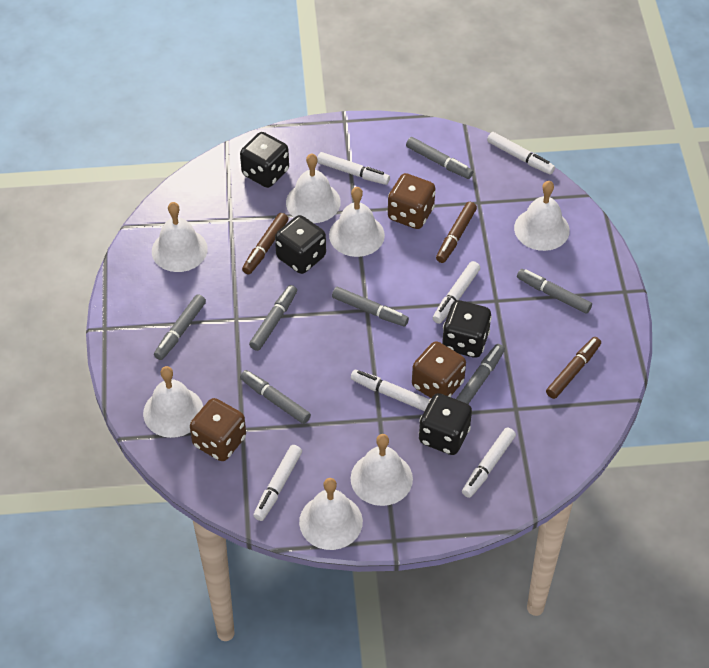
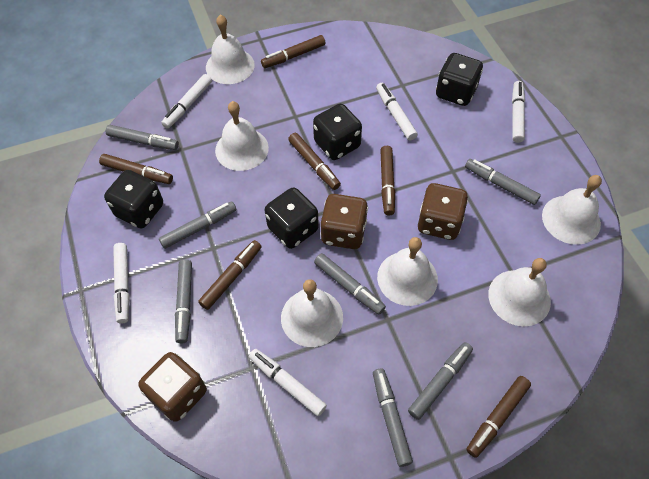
brown marker: 3 -> 6
white bell: 7 -> 6
white marker: 6 -> 5

